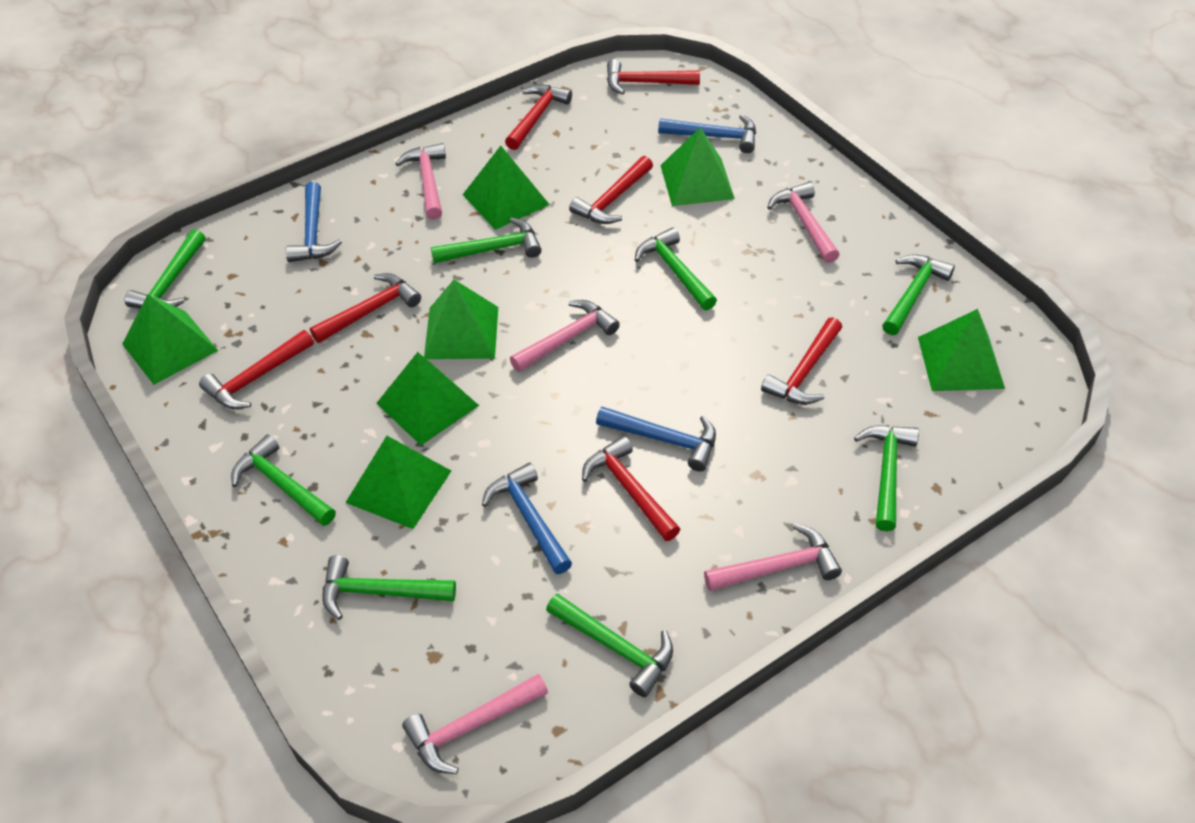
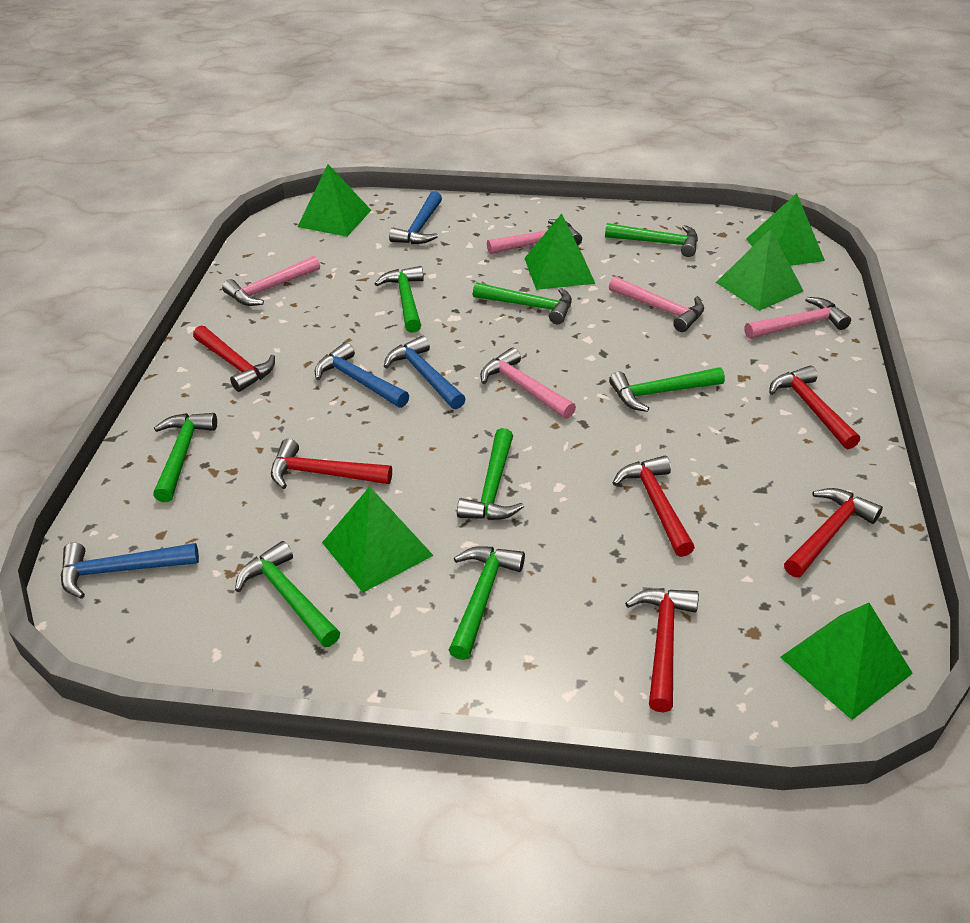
green pyramid: 7 -> 6
red hammer: 7 -> 6

